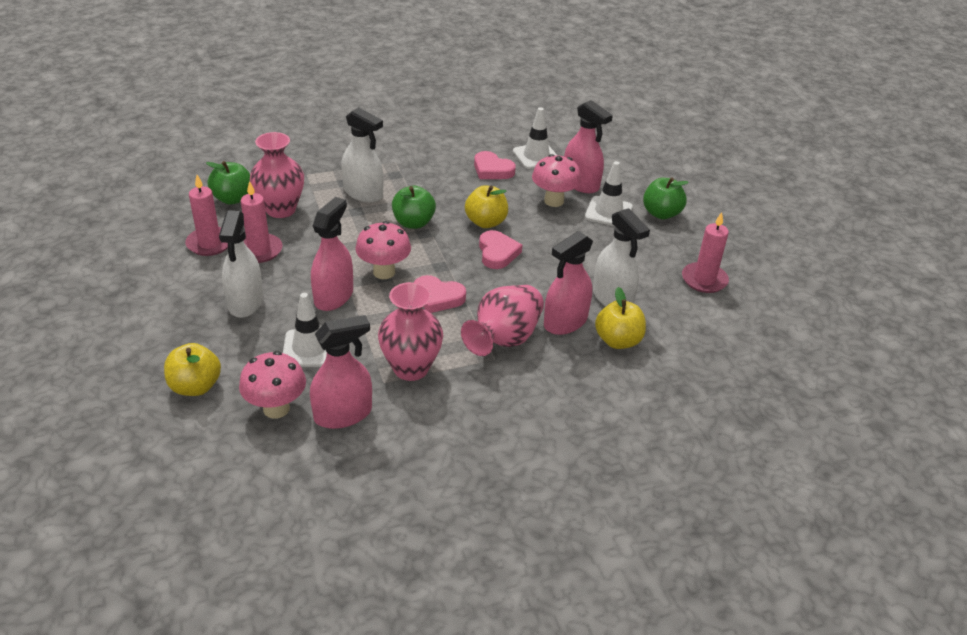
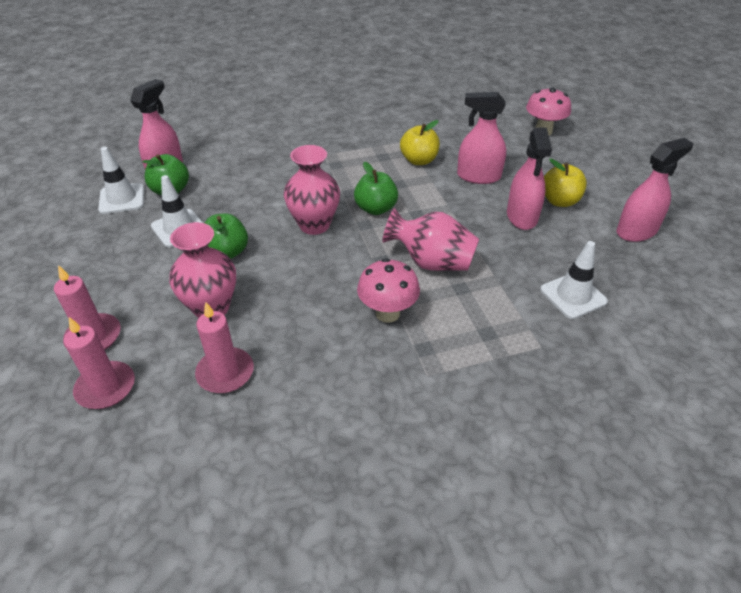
pink heart: 3 -> 0
pink mushroom: 3 -> 2
white spray bottle: 3 -> 0
yellow apple: 3 -> 2

